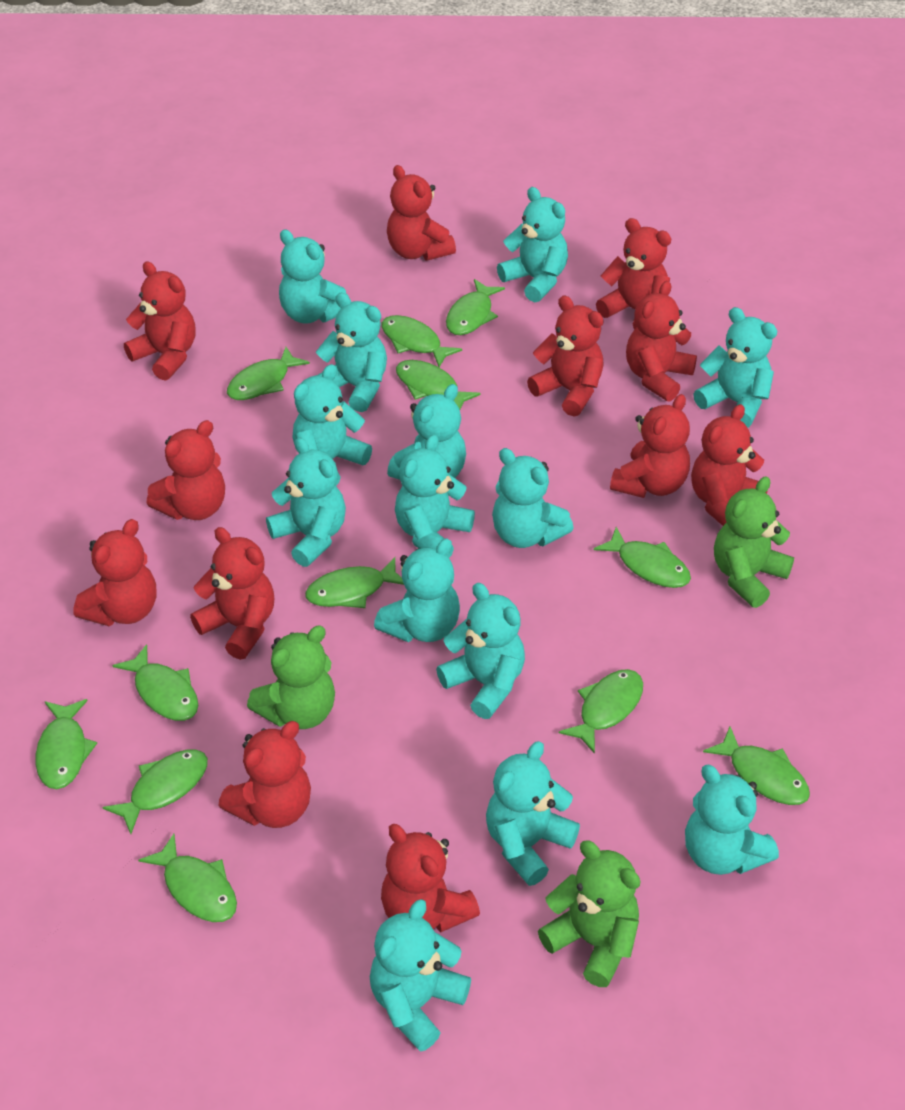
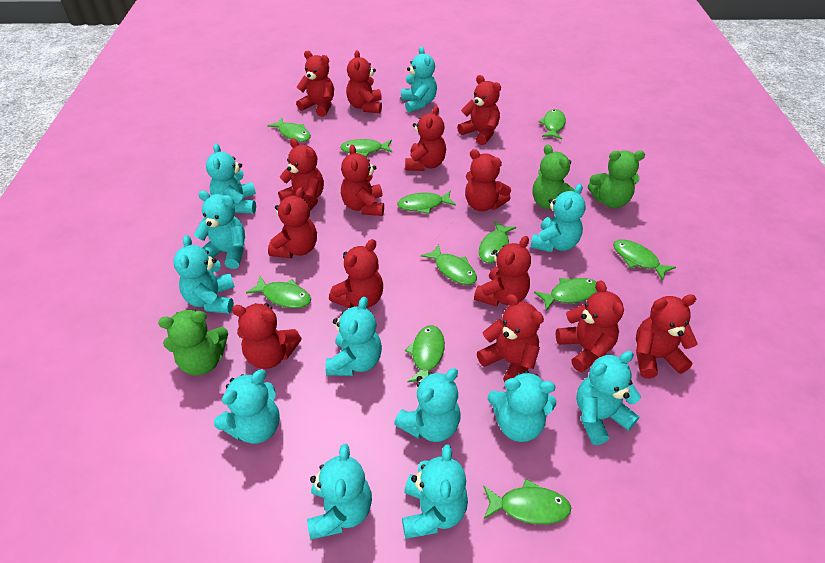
green fish: 12 -> 11
red teddy bear: 12 -> 14
turquoise teddy bear: 14 -> 12

